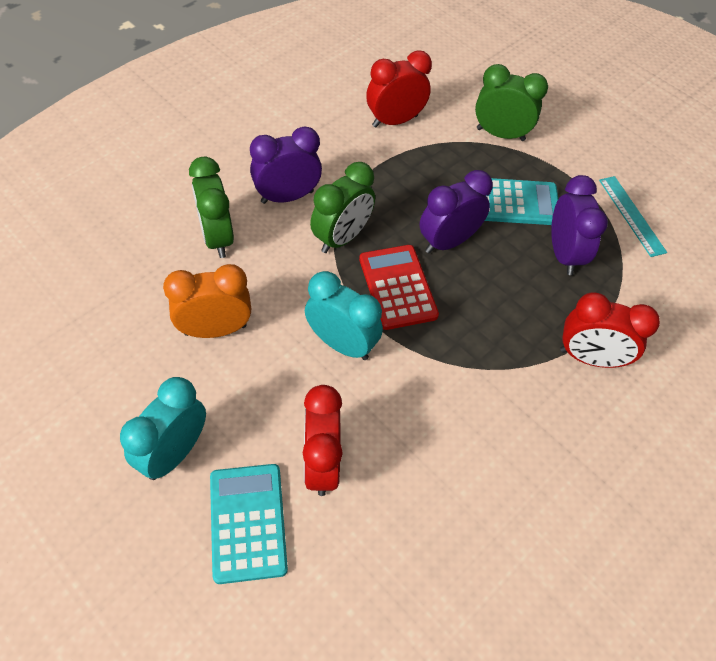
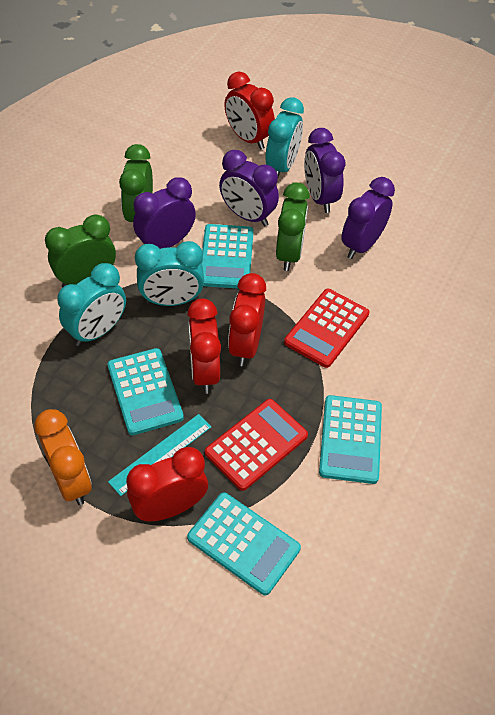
purple clock: 3 -> 4
red calculator: 1 -> 2
red clock: 3 -> 4
turquoise calculator: 2 -> 4
turquoise clock: 2 -> 3

